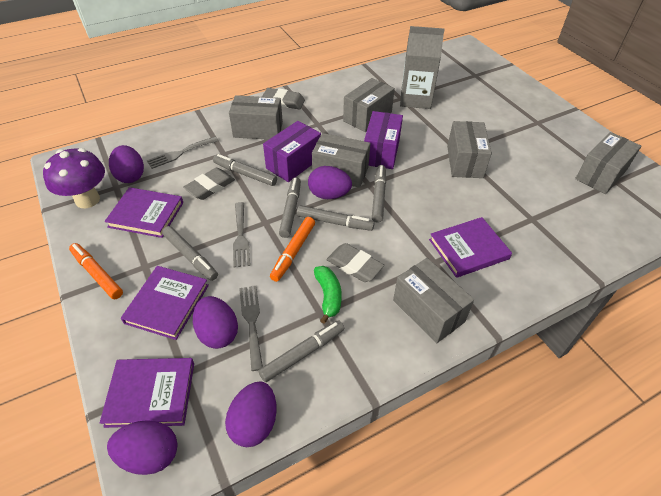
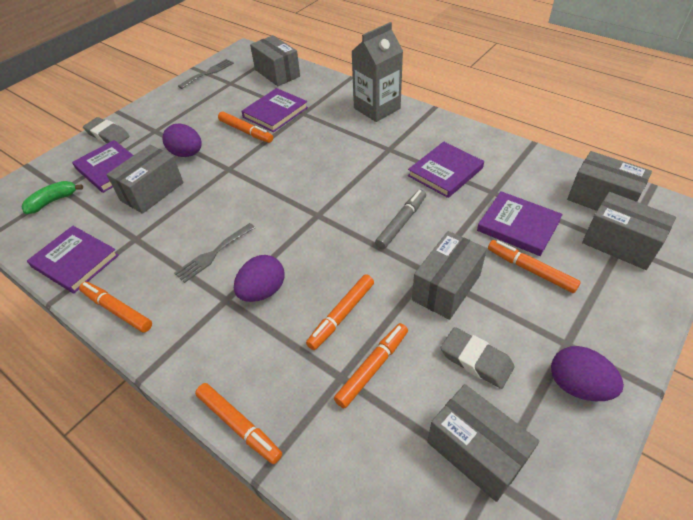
grey eraser: 3 -> 2
grey fork: 3 -> 2
grey marker: 6 -> 1
orange marker: 2 -> 6
purple book: 4 -> 5
purple box: 2 -> 0
purple egg: 5 -> 3
purple mushroom: 1 -> 0

